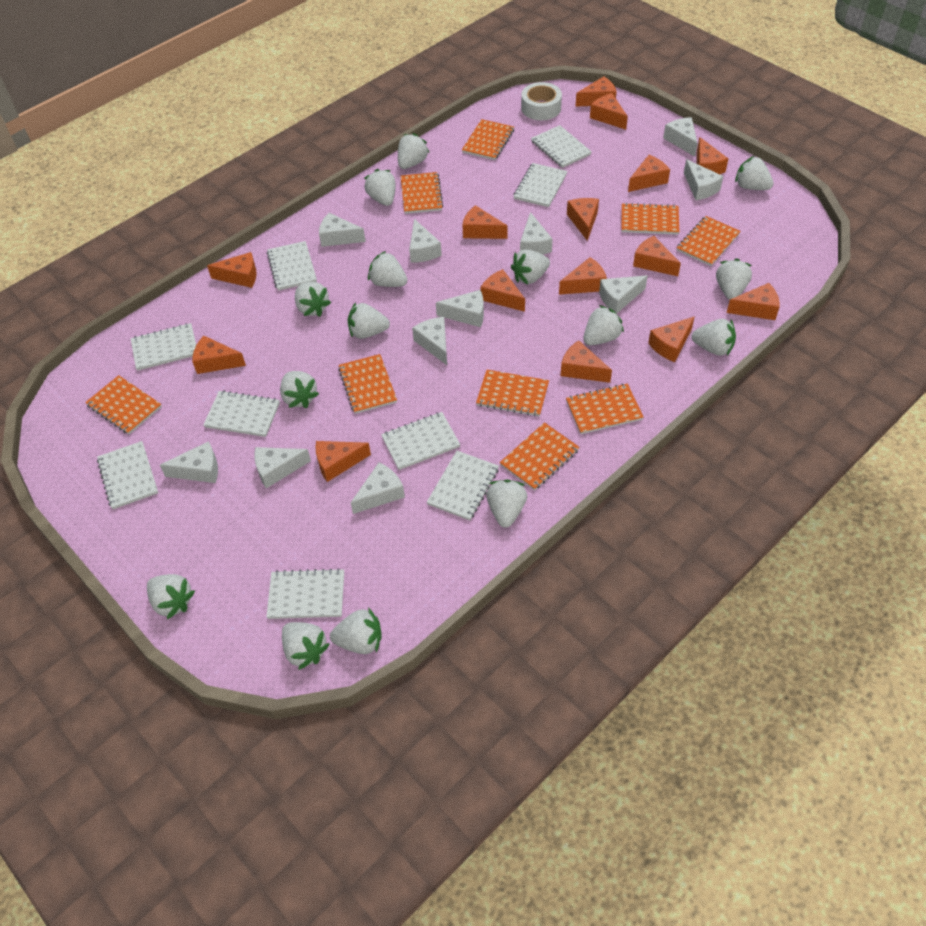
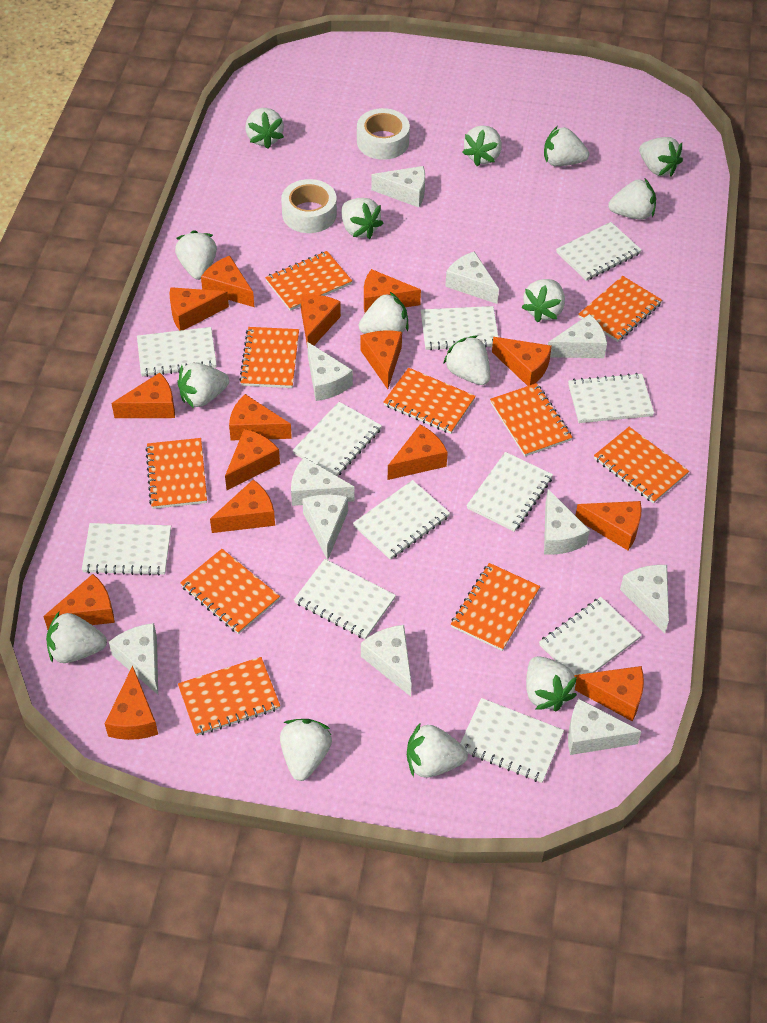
orange notebook: 9 -> 10
white notebook: 9 -> 11
white tape: 1 -> 2

